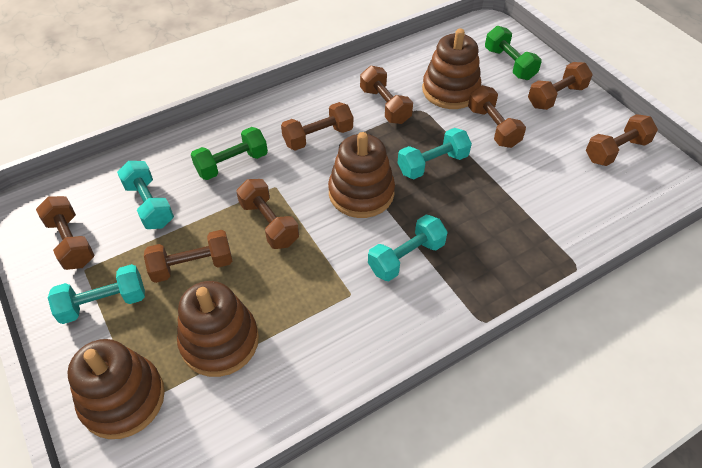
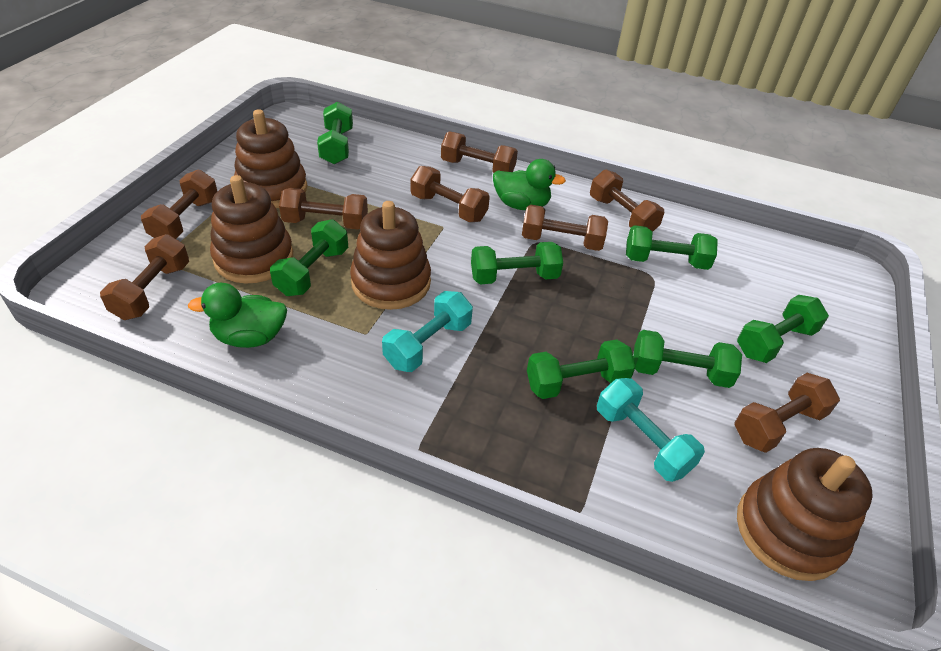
green duck: 0 -> 2
green dumbbell: 2 -> 7
turquoise dumbbell: 4 -> 2

